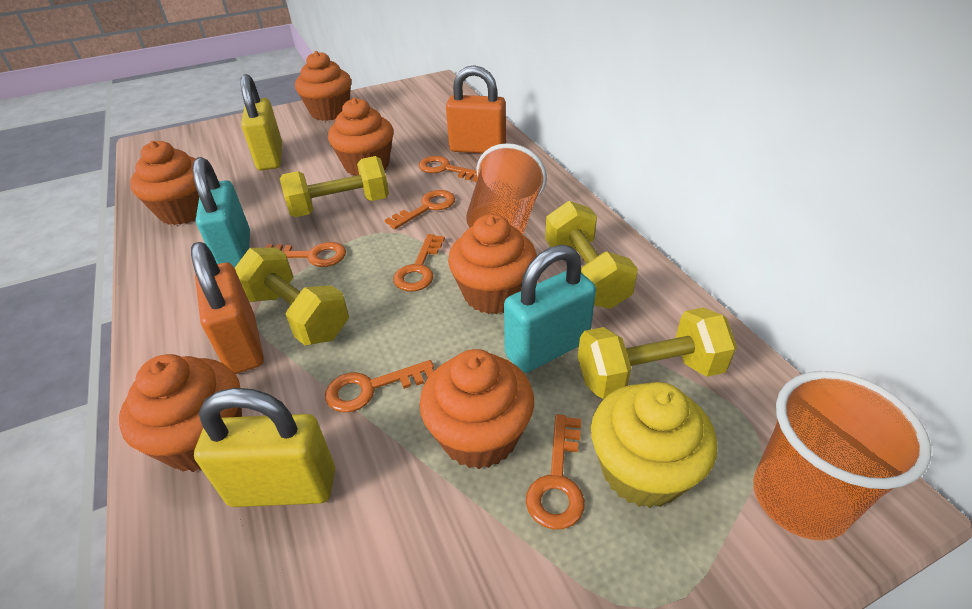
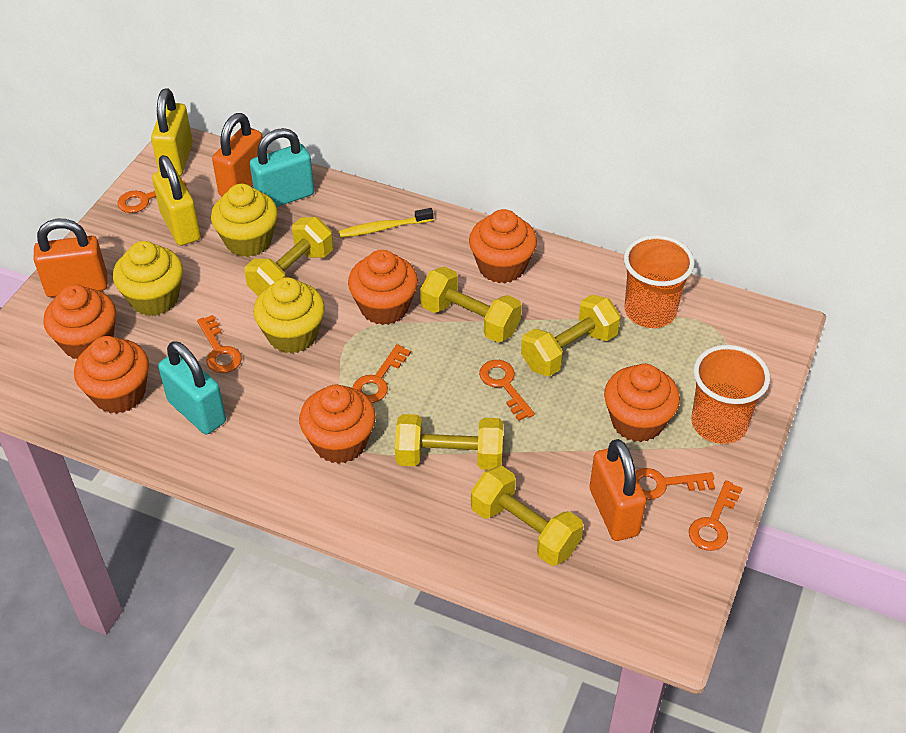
orange padlock: 2 -> 3
yellow cupcake: 1 -> 3
yellow dumbbell: 4 -> 5
yellow toothbrush: 0 -> 1

